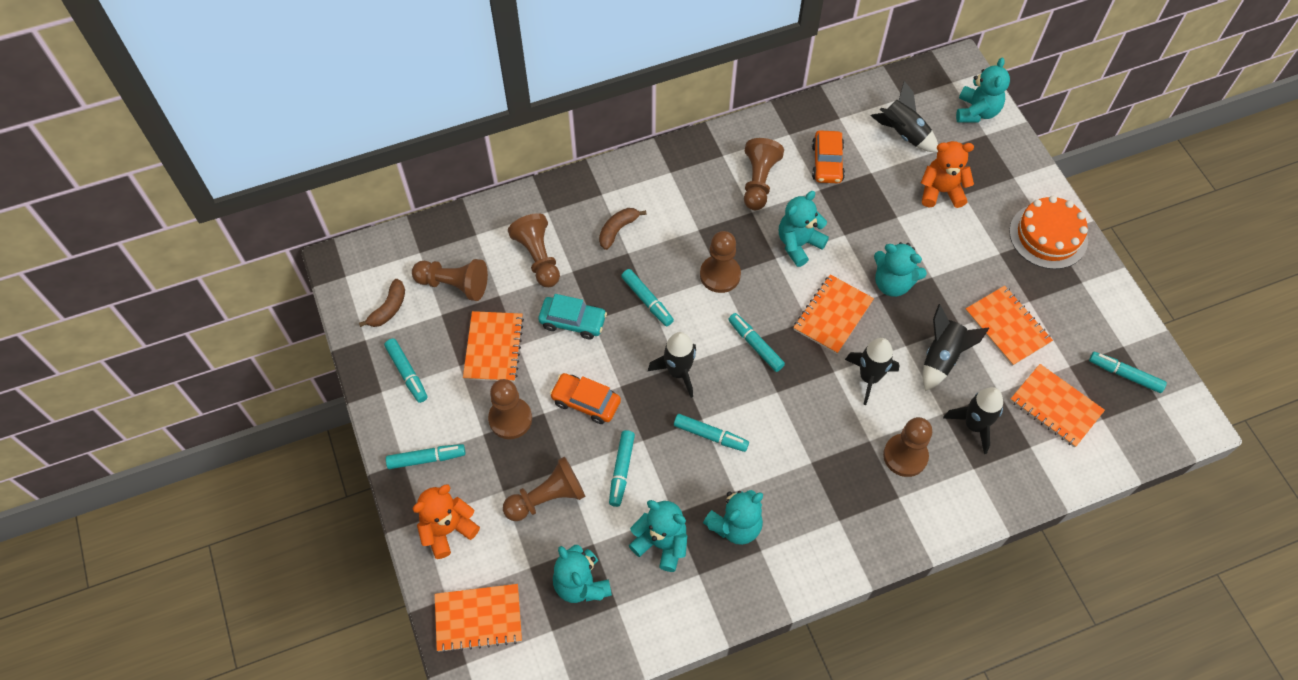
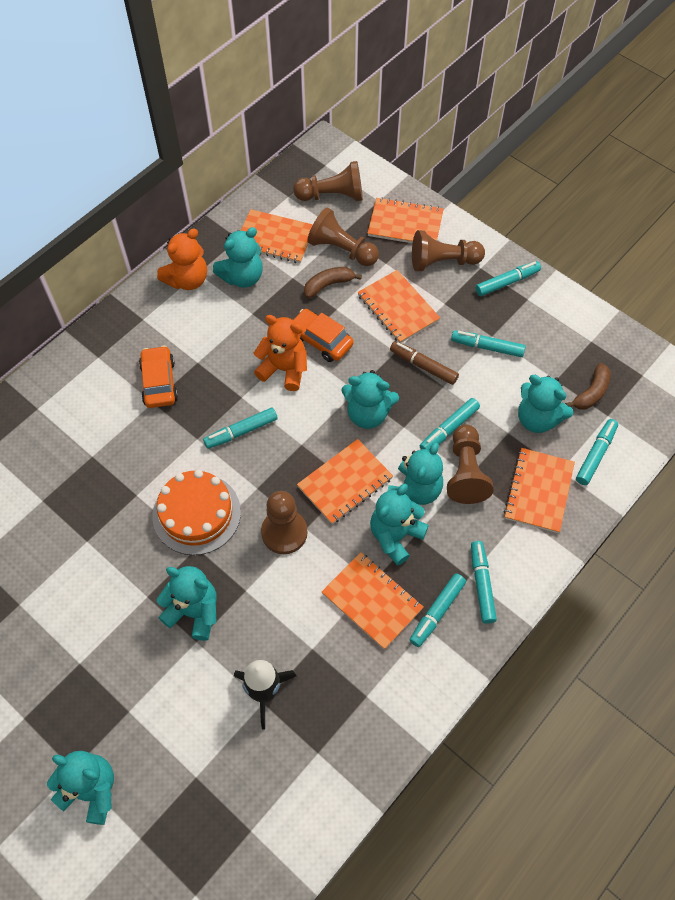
black rocket: 5 -> 1
brown marker: 0 -> 1
brown pawn: 7 -> 5
orange notebook: 5 -> 6
turquoise car: 1 -> 0
turquoise teddy bear: 6 -> 7

